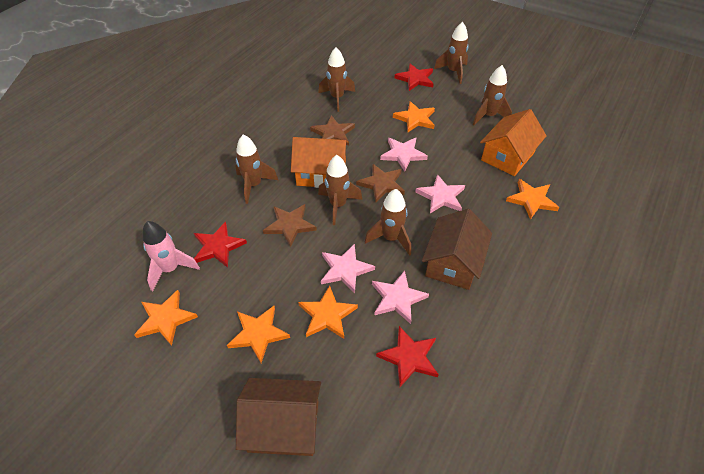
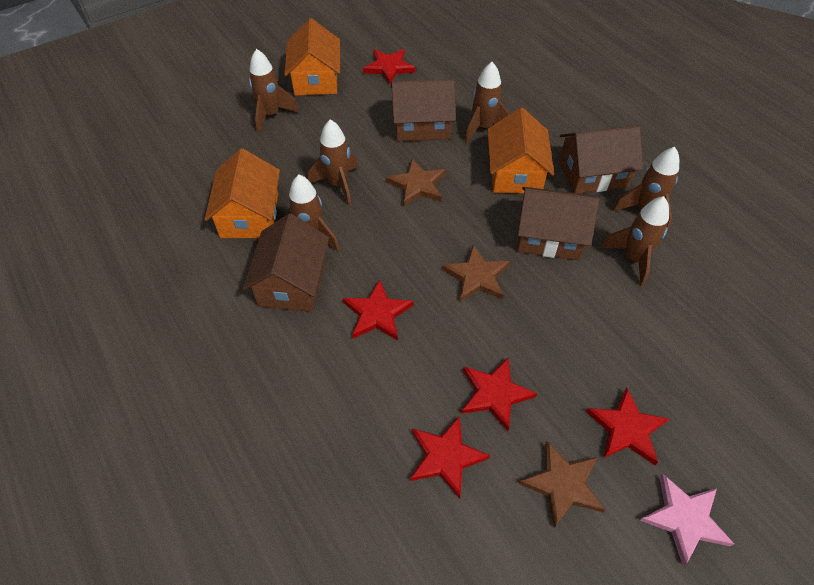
brown house: 2 -> 4
orange house: 2 -> 3
orange star: 5 -> 0
pink rocket: 1 -> 0
pink star: 4 -> 1
red star: 3 -> 5

